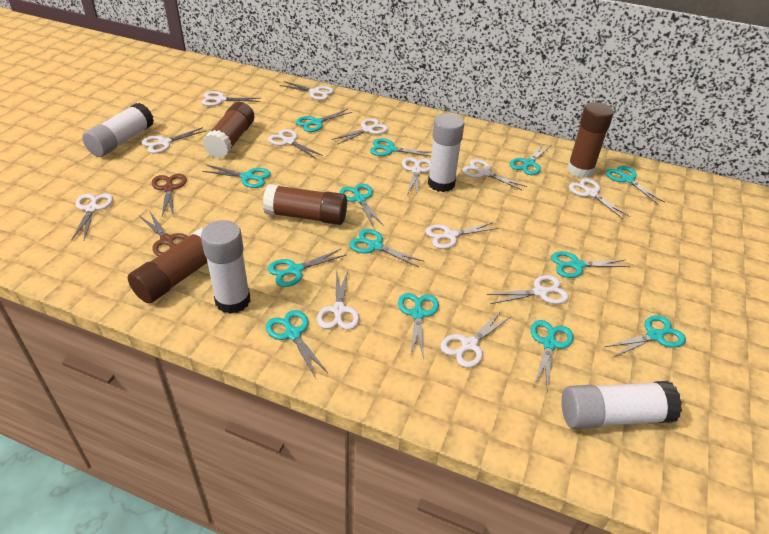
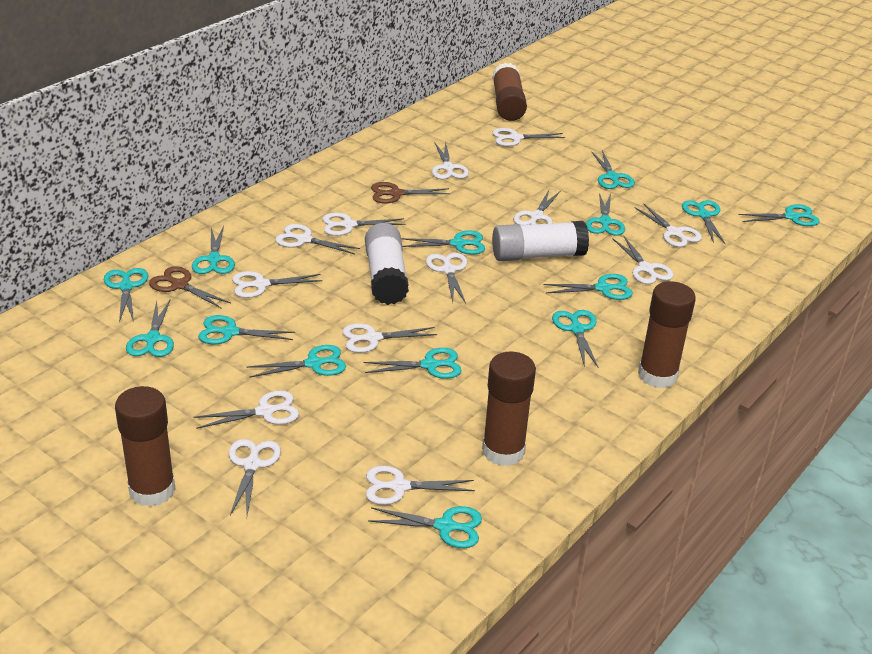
turquoise scissors: 13 -> 14
white glue stick: 4 -> 2

